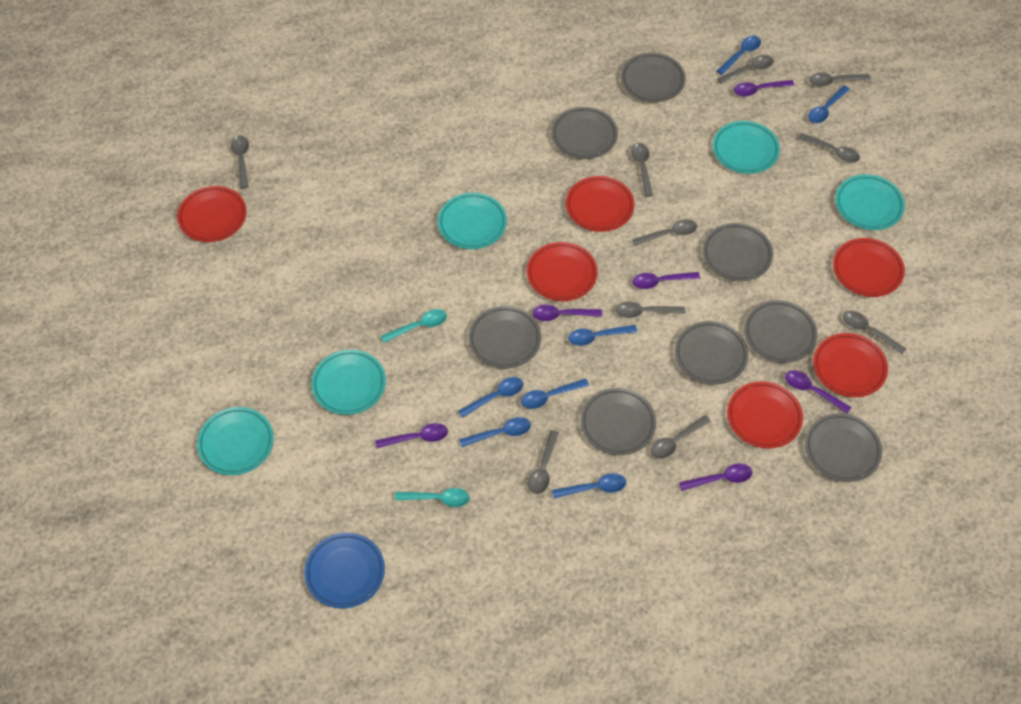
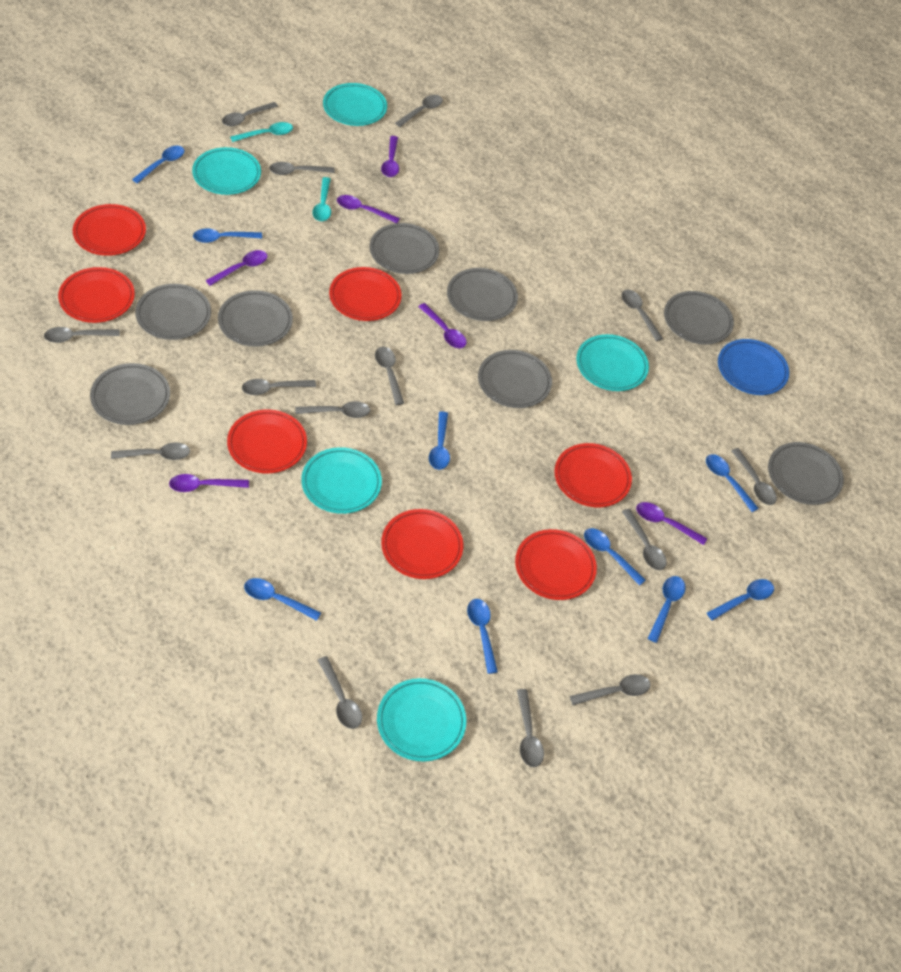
blue spoon: 7 -> 9
grey spoon: 10 -> 14
red plate: 6 -> 7

